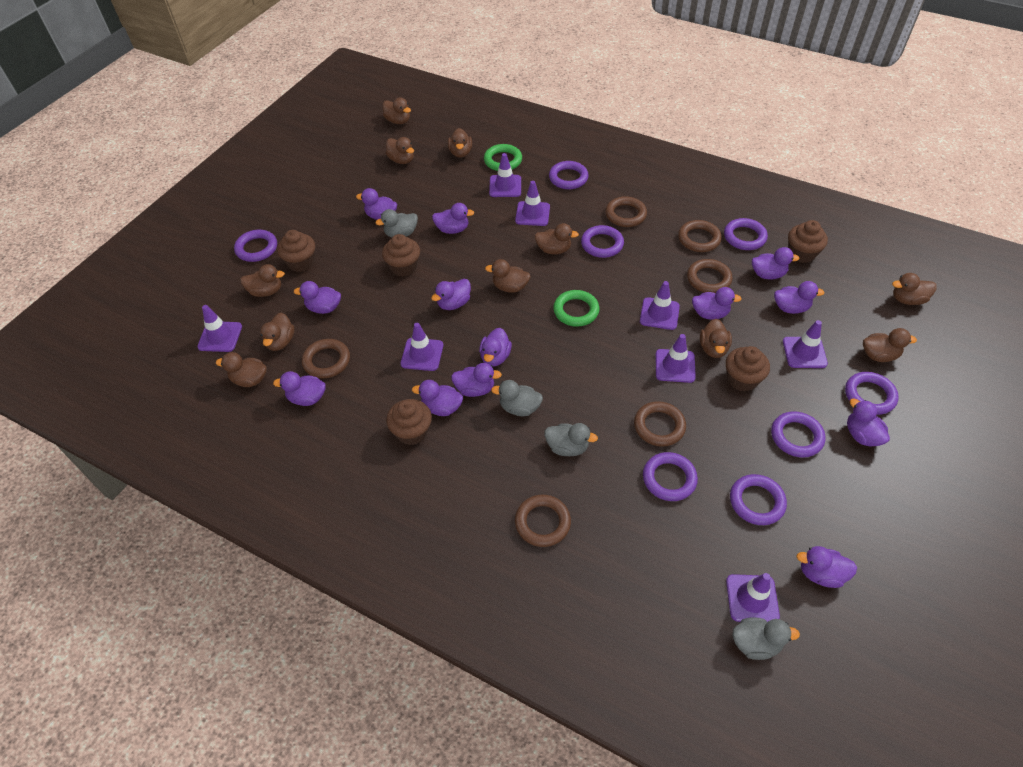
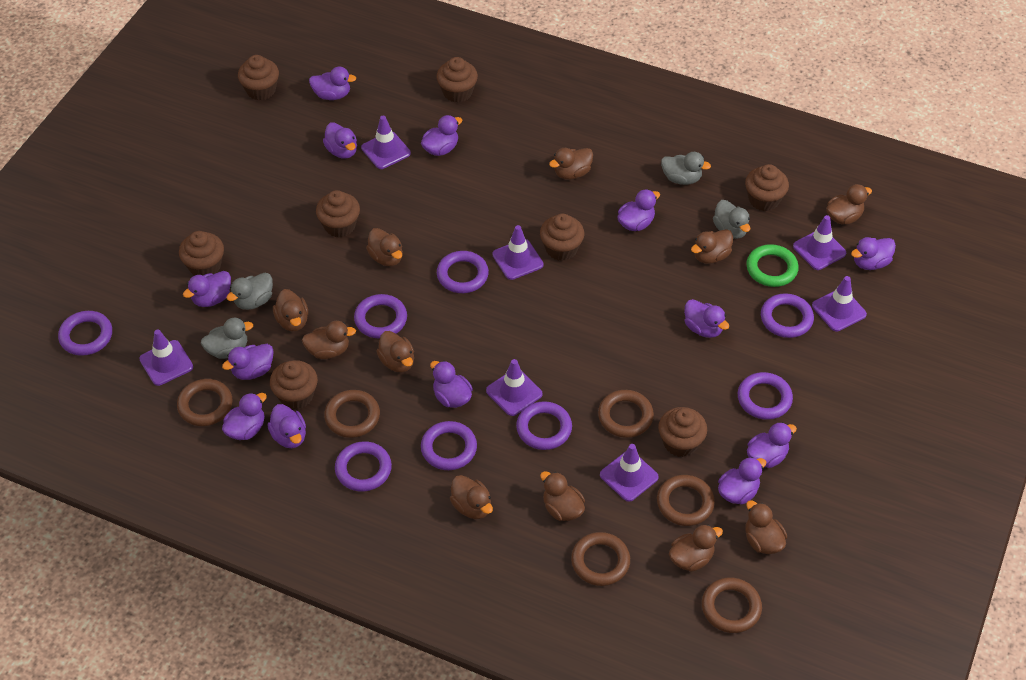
brown cupcake: 5 -> 8
green ring: 2 -> 1
purple traffic cone: 8 -> 7

